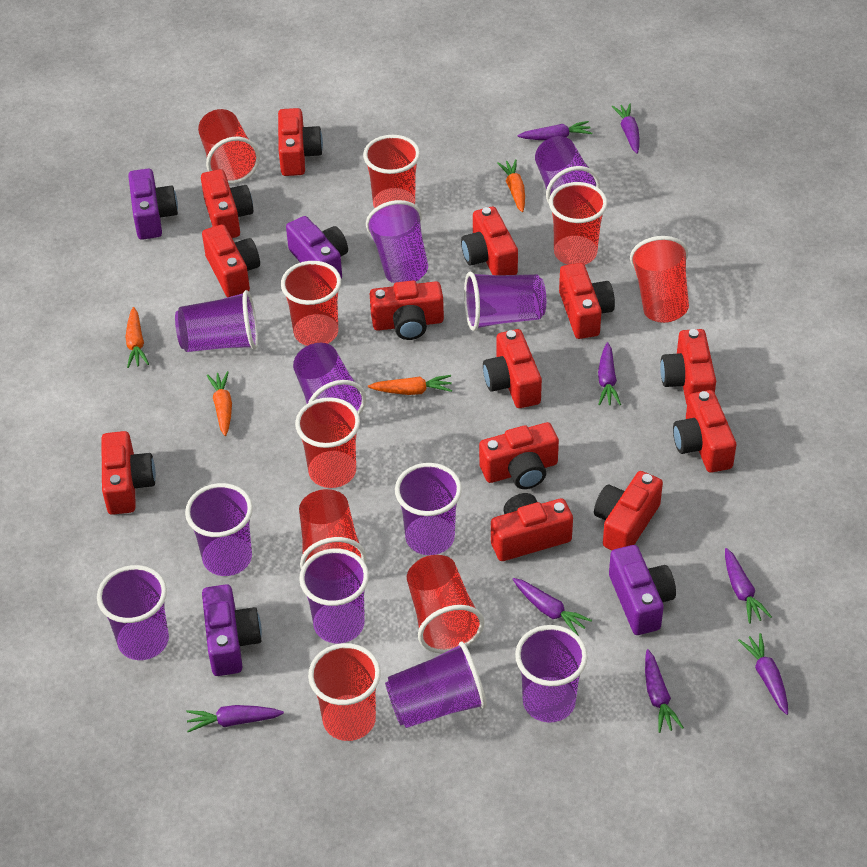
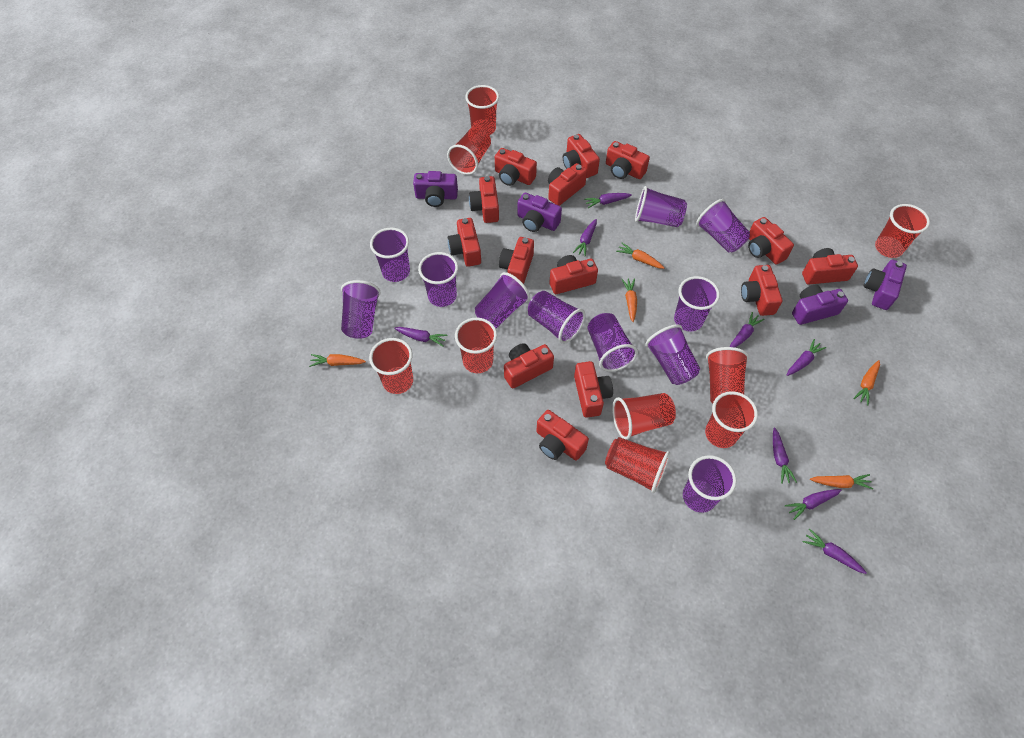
orange carrot: 4 -> 5
red camera: 13 -> 14

